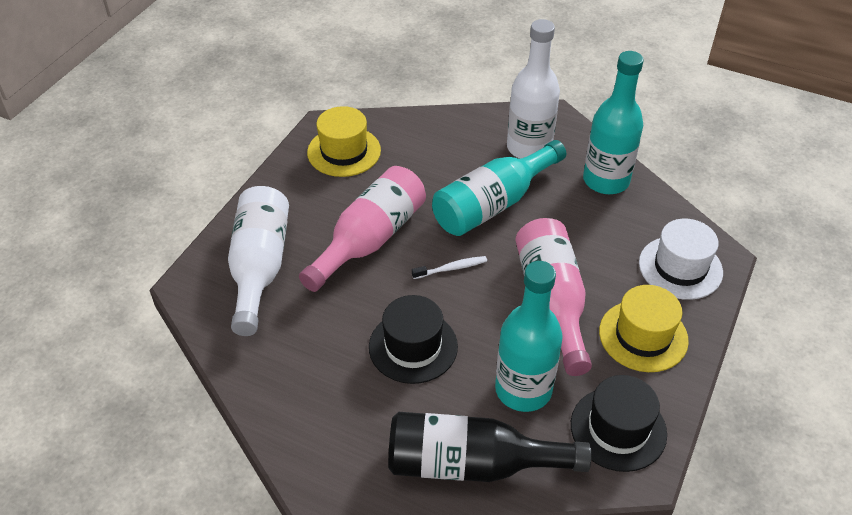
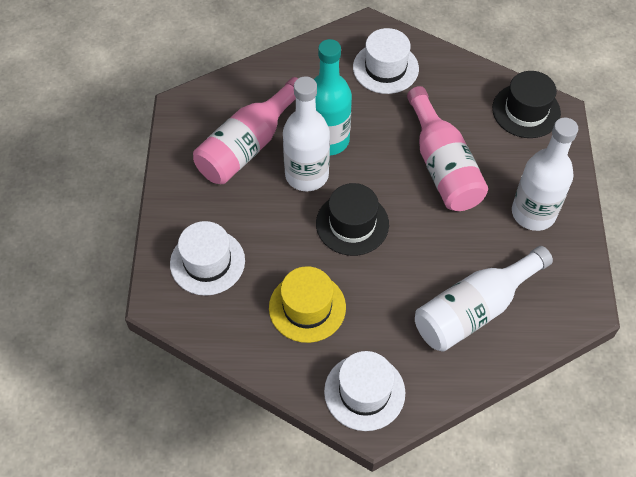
black bottle: 1 -> 0
turquoise bottle: 3 -> 1
white bottle: 2 -> 3
white hat: 1 -> 3
white toothbrush: 1 -> 0
yellow hat: 2 -> 1

